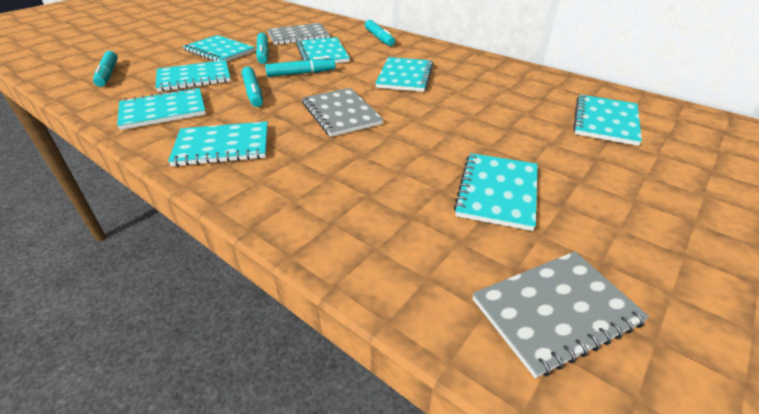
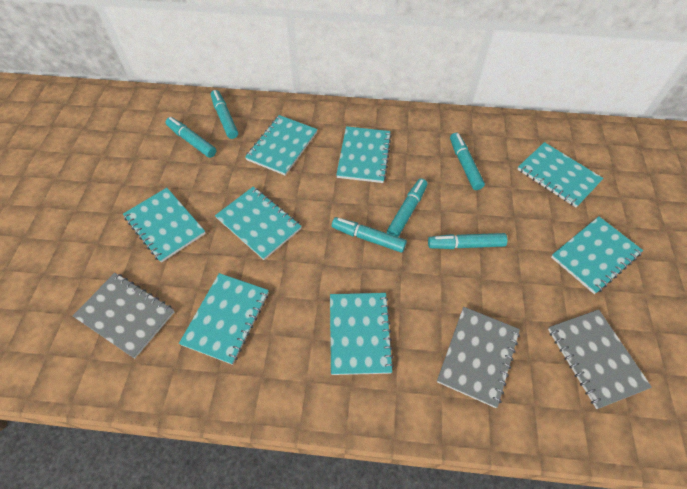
turquoise marker: 5 -> 6

